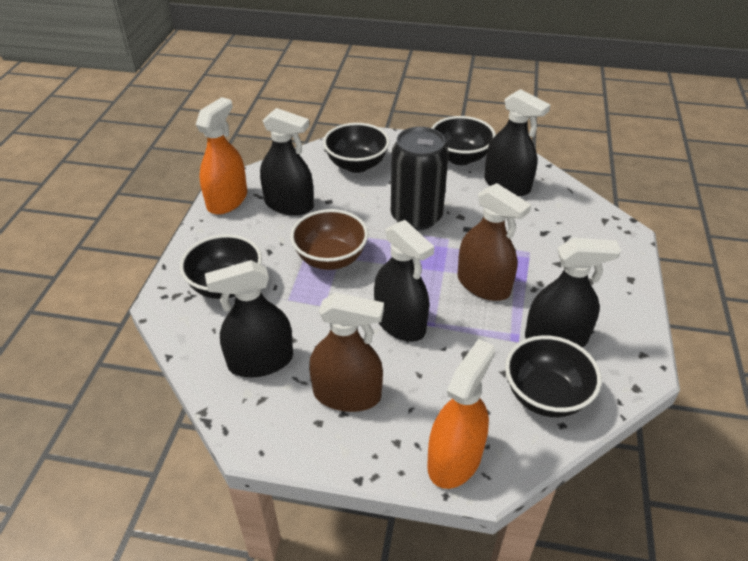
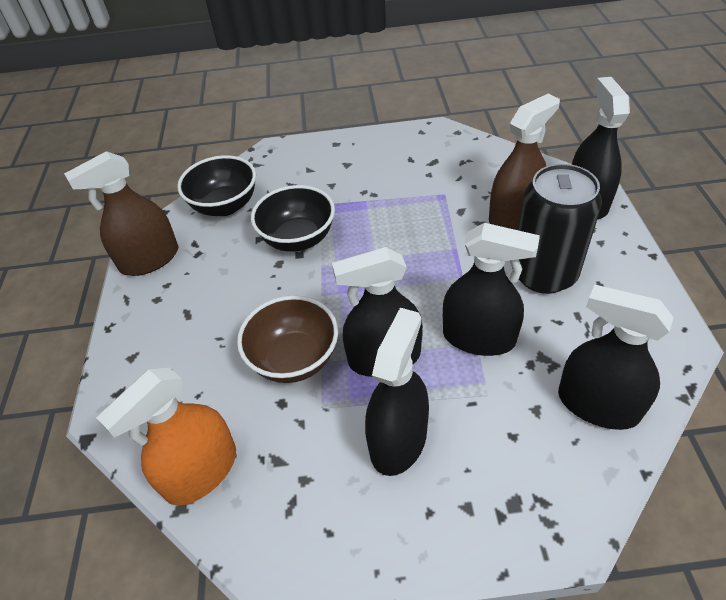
black bowl: 4 -> 2
orange spray bottle: 2 -> 1

